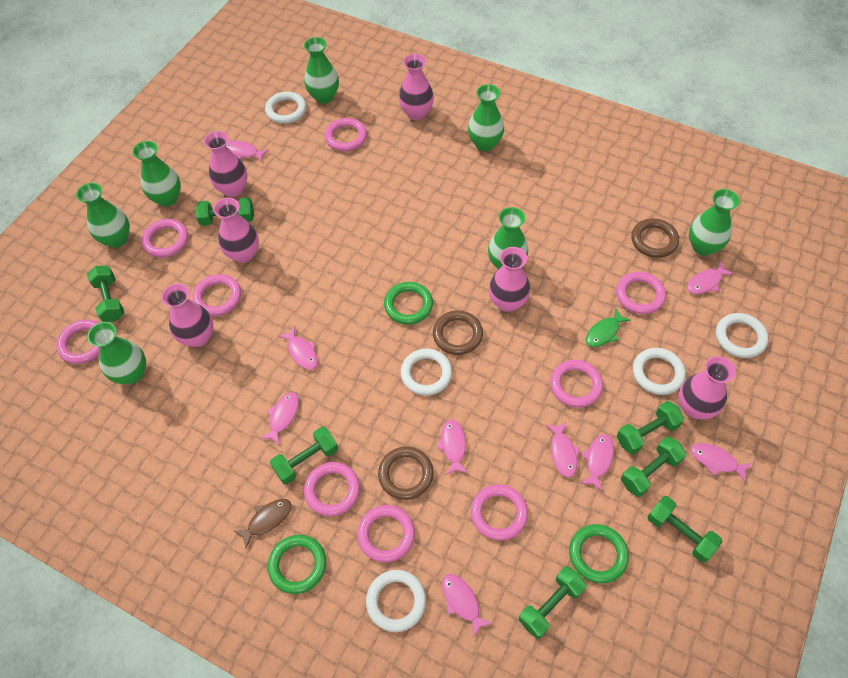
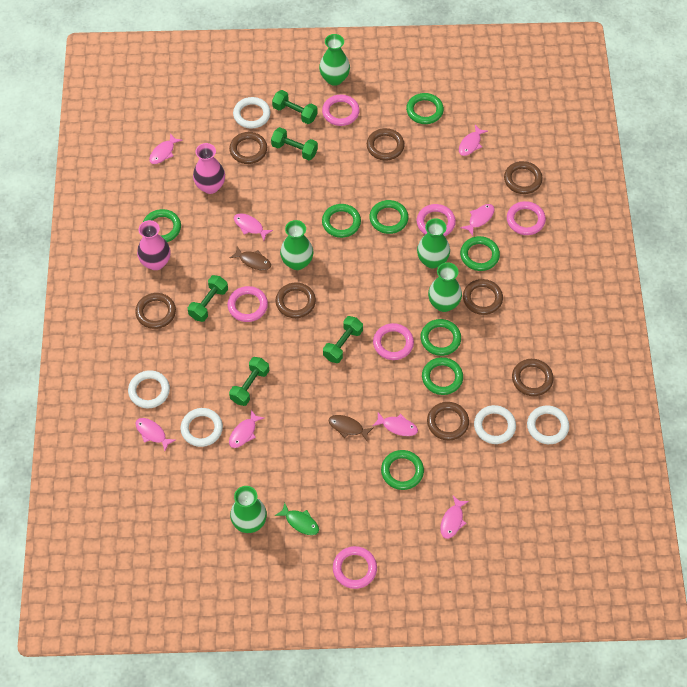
brown fish: 1 -> 2
brown ring: 3 -> 8
green dumbbell: 7 -> 5
green ring: 3 -> 8
green vase: 7 -> 5
pink fish: 9 -> 8
pink ring: 9 -> 6
pink vase: 6 -> 2

